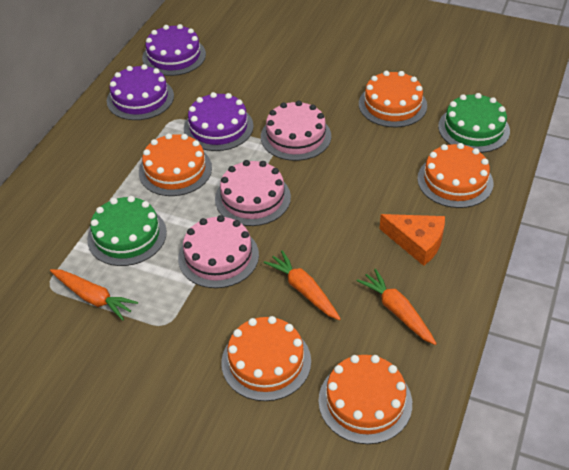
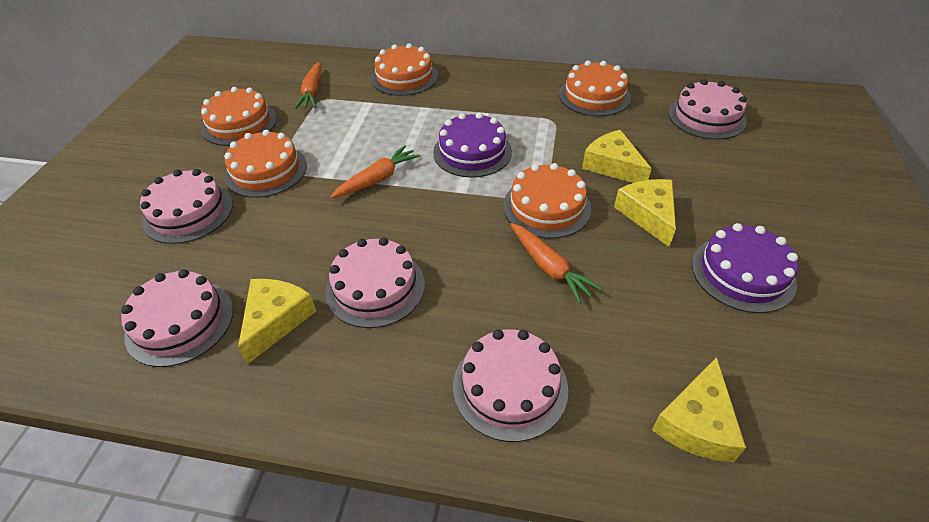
green cake: 2 -> 0
orange cheese: 1 -> 0
pink cake: 3 -> 5
purple cake: 3 -> 2
yellow cheese: 0 -> 4

